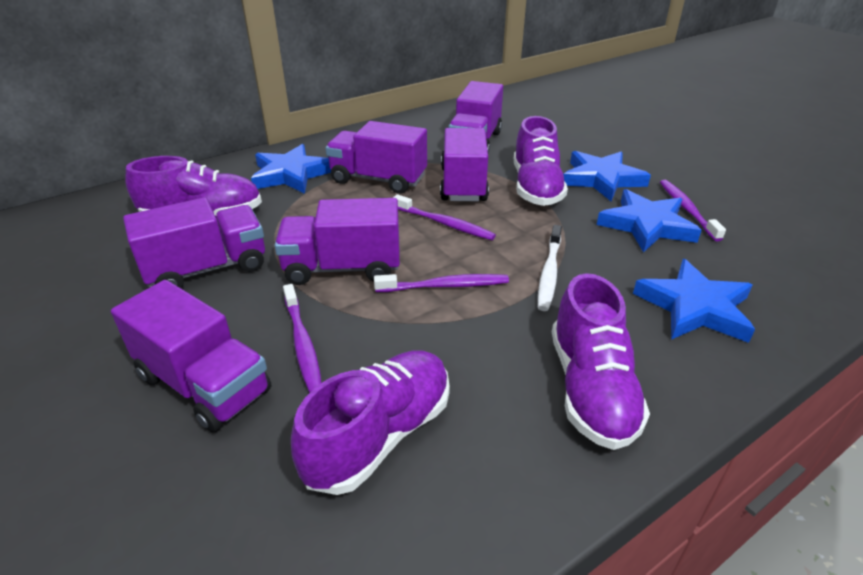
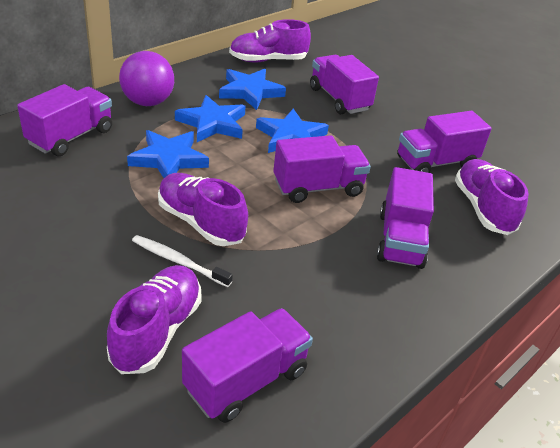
purple ball: 0 -> 1
purple toothbrush: 4 -> 0

